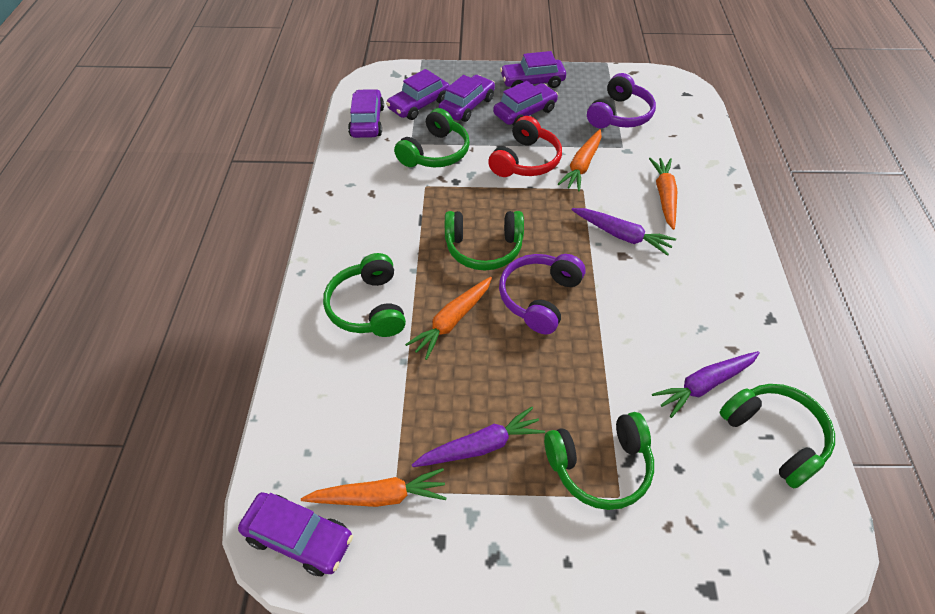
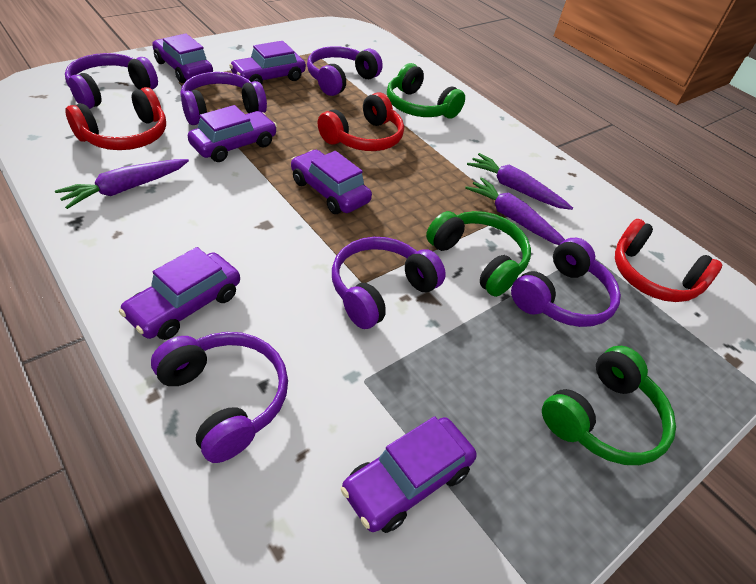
green headphones: 5 -> 3
orange carrot: 4 -> 0
purple headphones: 2 -> 6
red headphones: 1 -> 3

